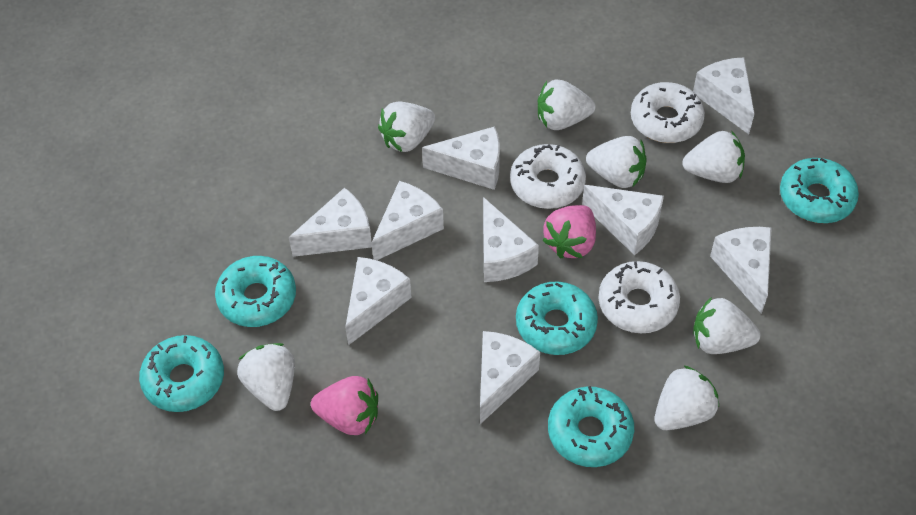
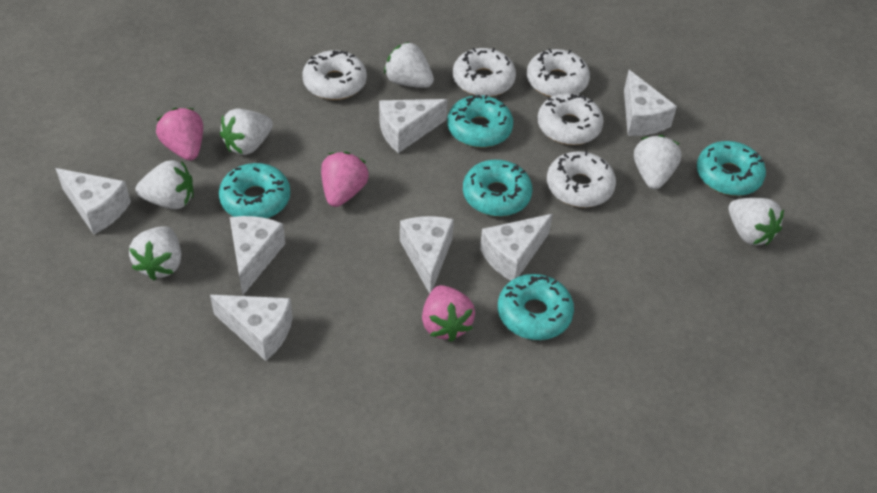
pink strawberry: 2 -> 3
white cheese: 9 -> 7
white donut: 3 -> 5
white strawberry: 7 -> 6

